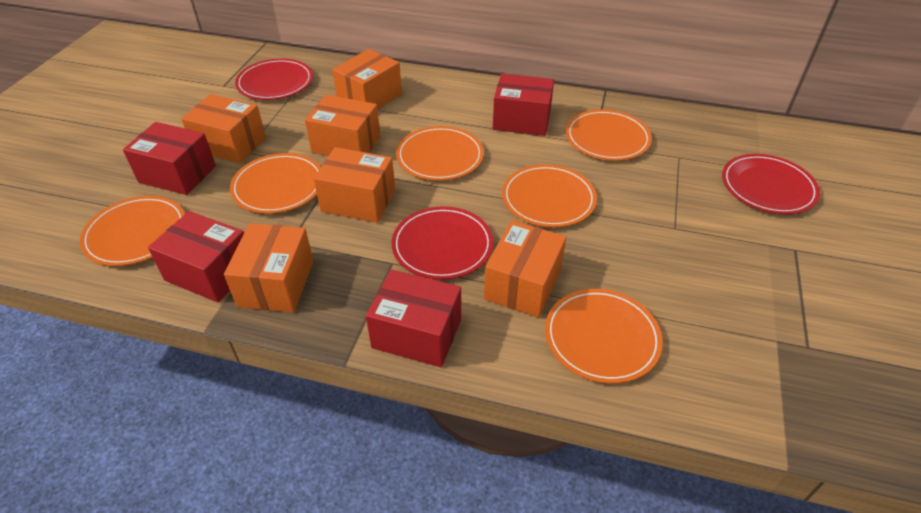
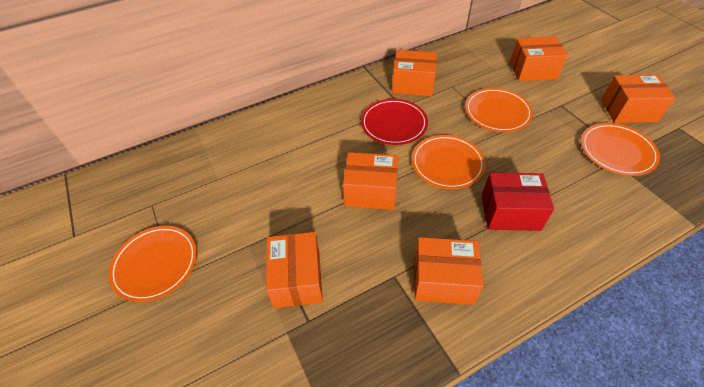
orange plate: 6 -> 4
red box: 4 -> 1
red plate: 3 -> 1

